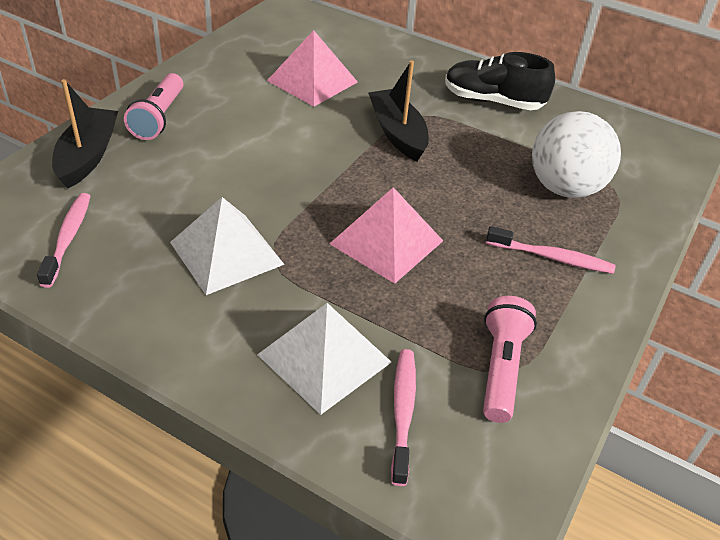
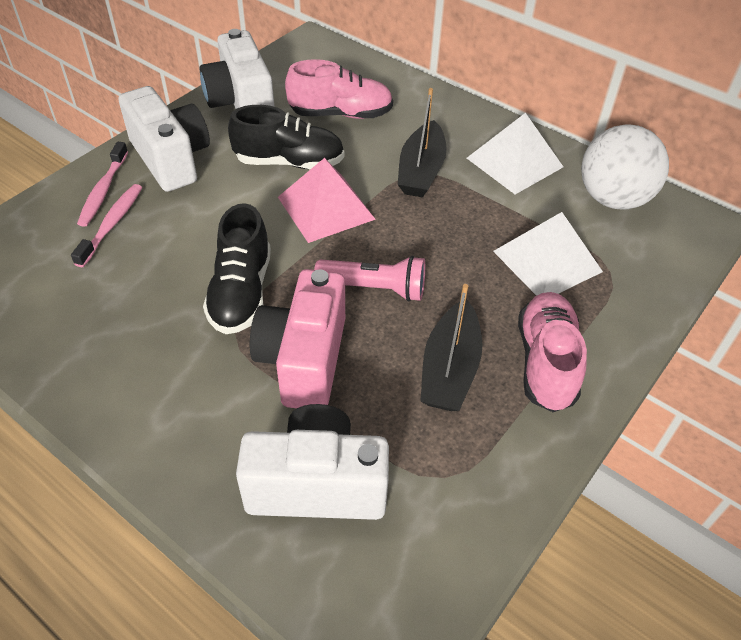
black shoe: 1 -> 2
pink camera: 0 -> 1
pink flashlight: 2 -> 1
pink pyramid: 2 -> 1
pink shoe: 0 -> 2
pink toothbrush: 3 -> 2
white camera: 0 -> 3

